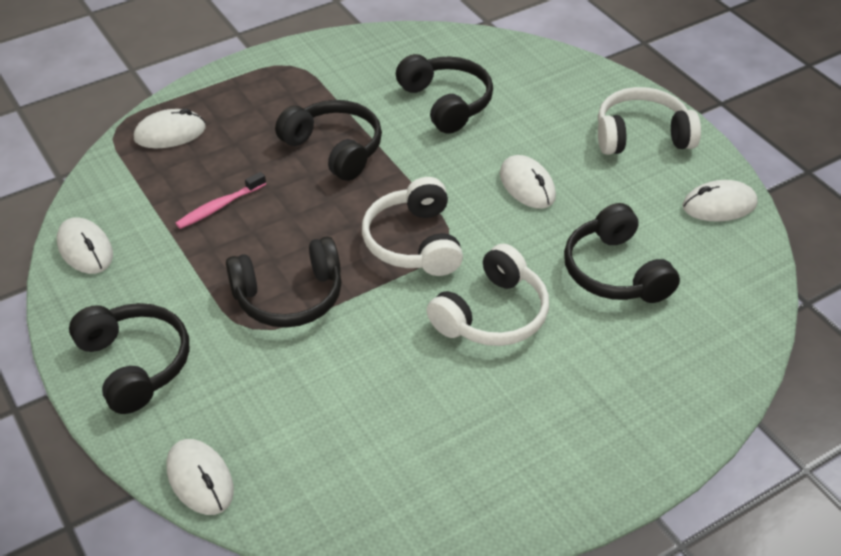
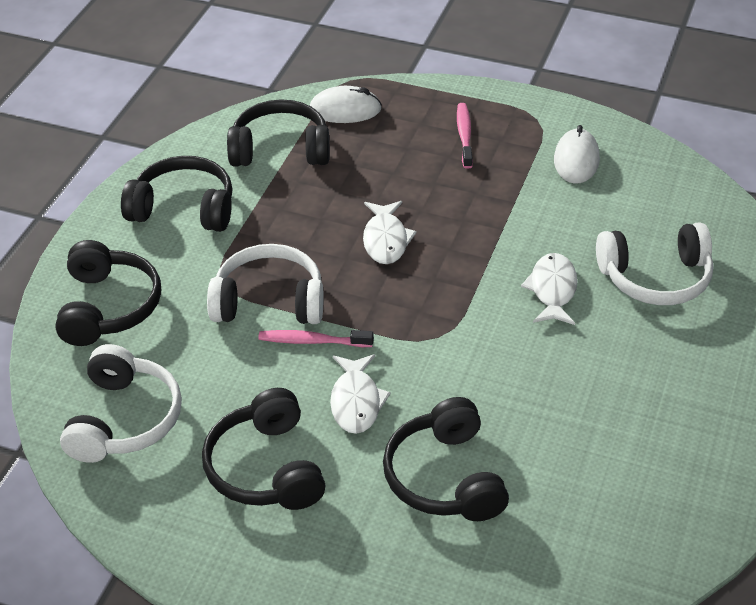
pink toothbrush: 1 -> 2
white fish: 0 -> 3
white mouse: 5 -> 2

